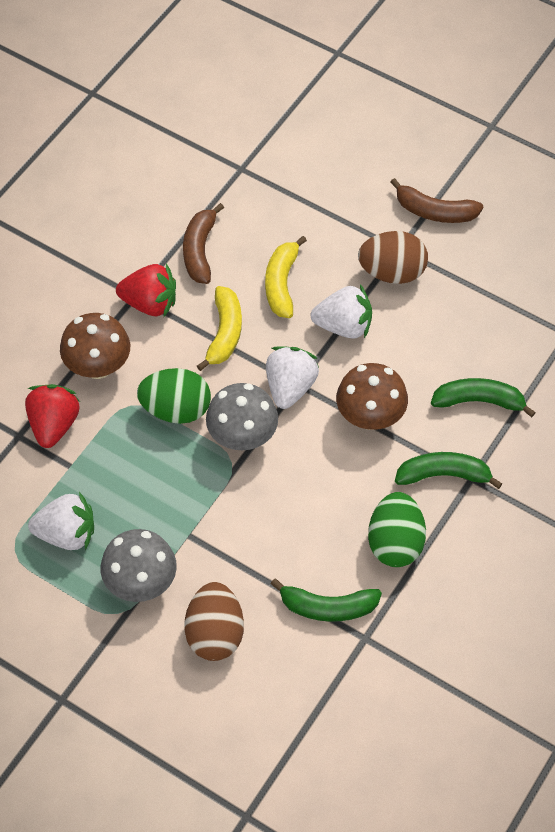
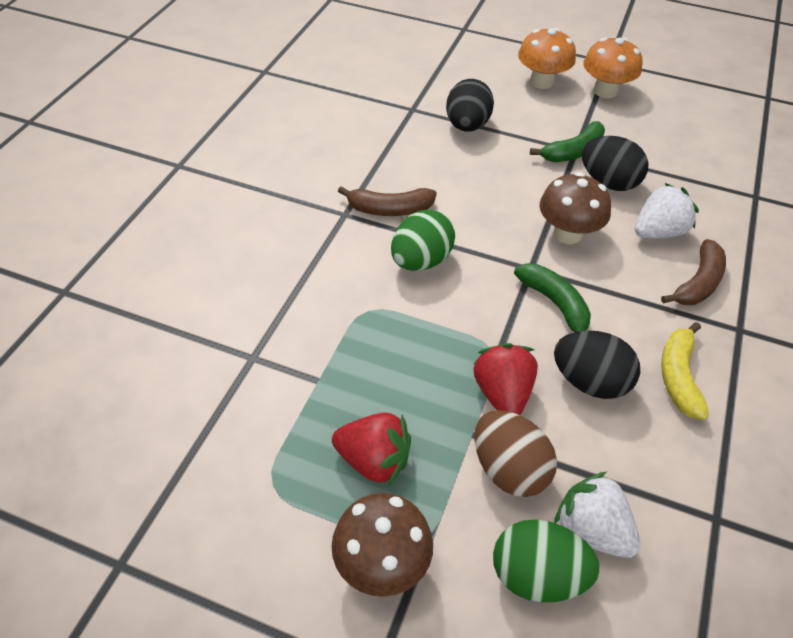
black egg: 0 -> 3
brown egg: 2 -> 1
green banana: 3 -> 2
grey mushroom: 2 -> 0
orange mushroom: 0 -> 2
white strawberry: 3 -> 2
yellow banana: 2 -> 1

